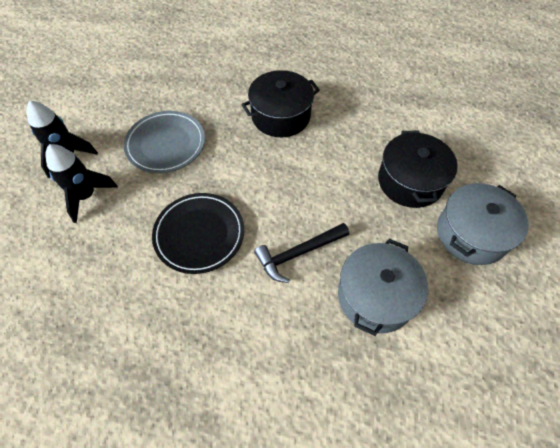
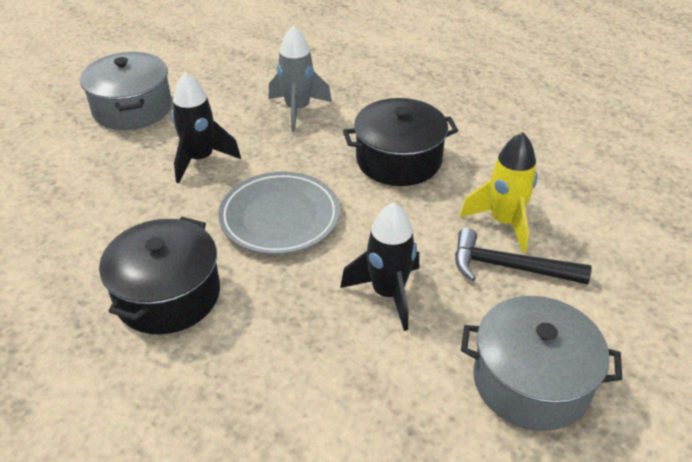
black plate: 1 -> 0
grey rocket: 0 -> 1
yellow rocket: 0 -> 1

